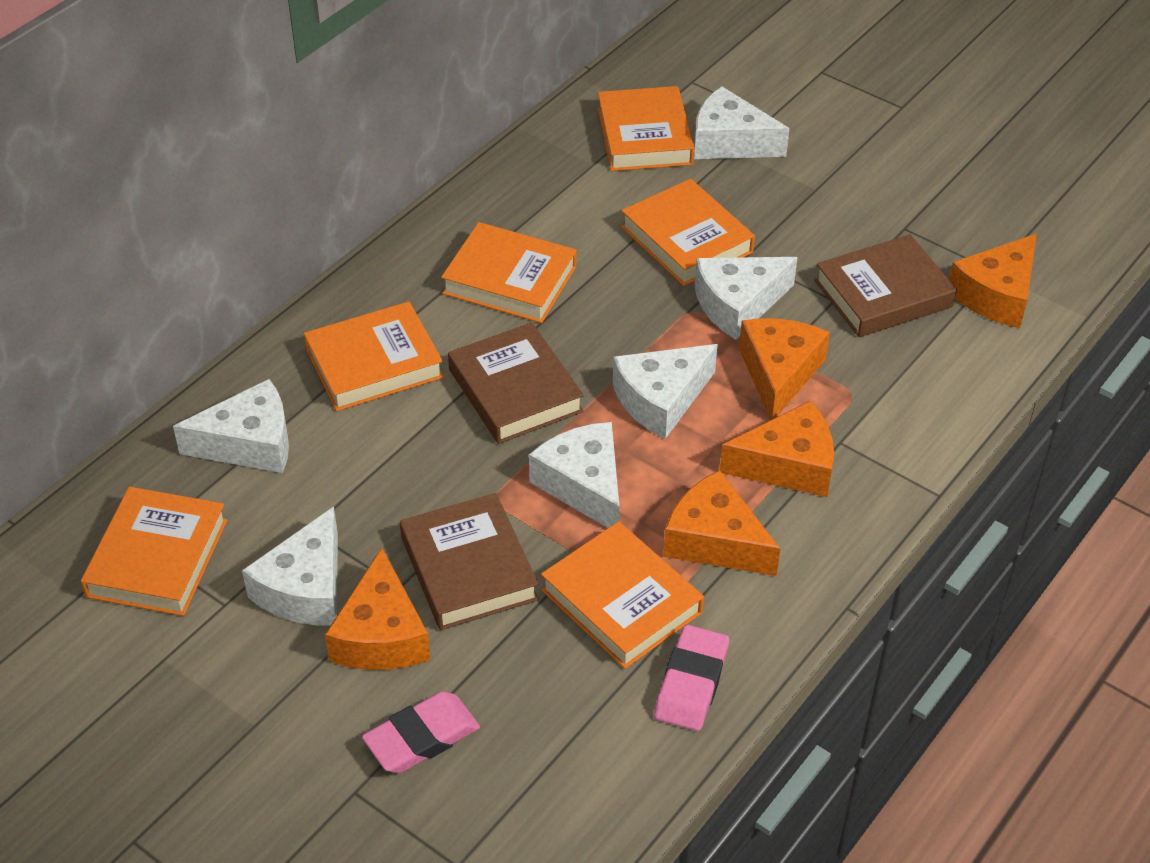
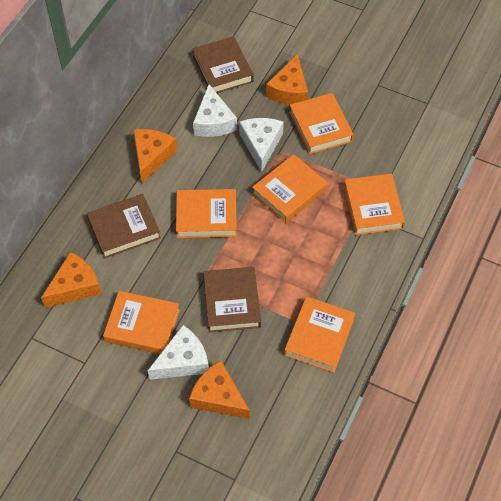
orange cheese: 5 -> 4
pink eraser: 2 -> 0
white cheese: 6 -> 3

